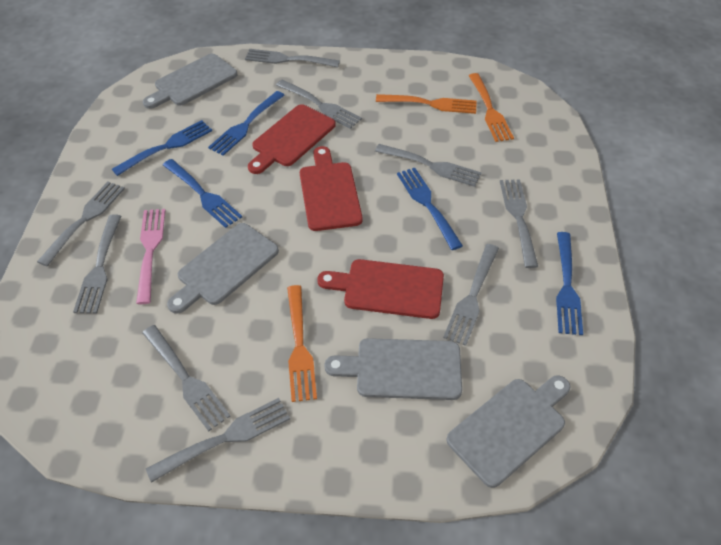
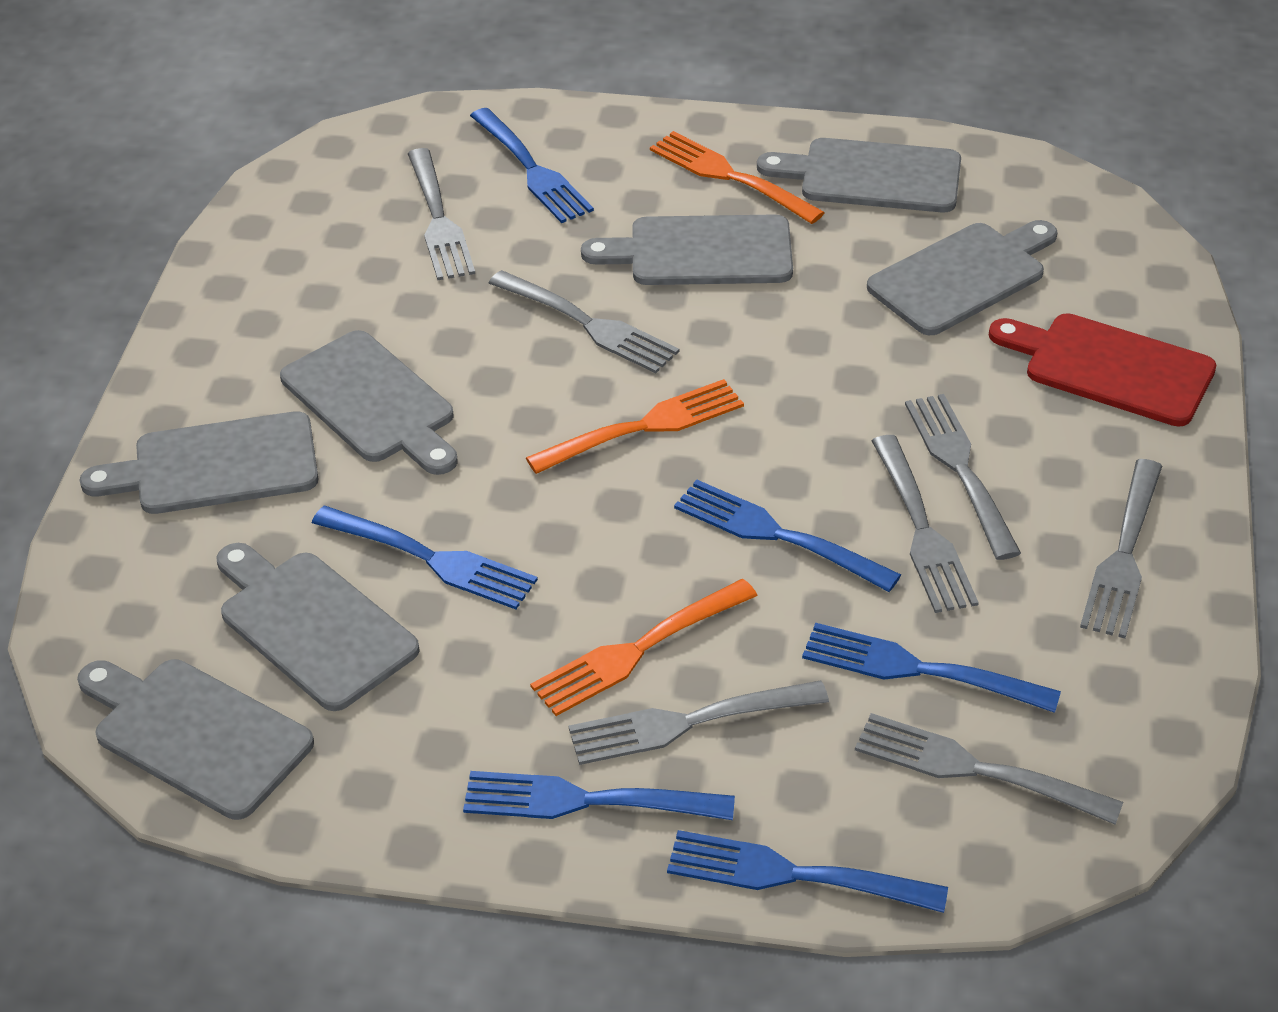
blue fork: 5 -> 6
grey cutting board: 4 -> 7
grey fork: 9 -> 7
pink fork: 1 -> 0
red cutting board: 3 -> 1

